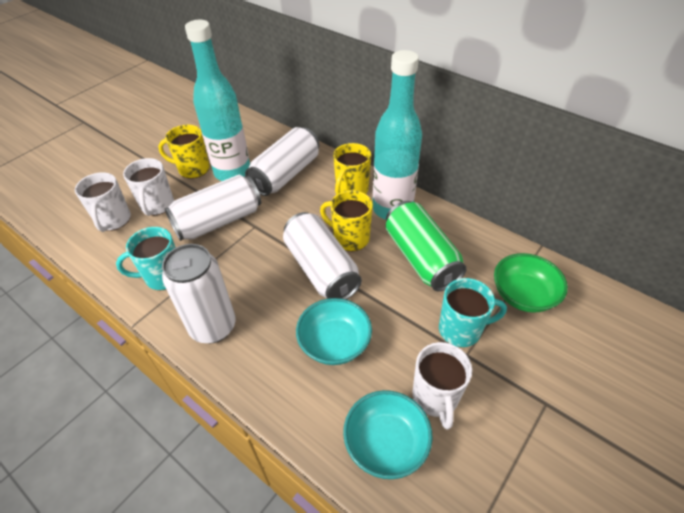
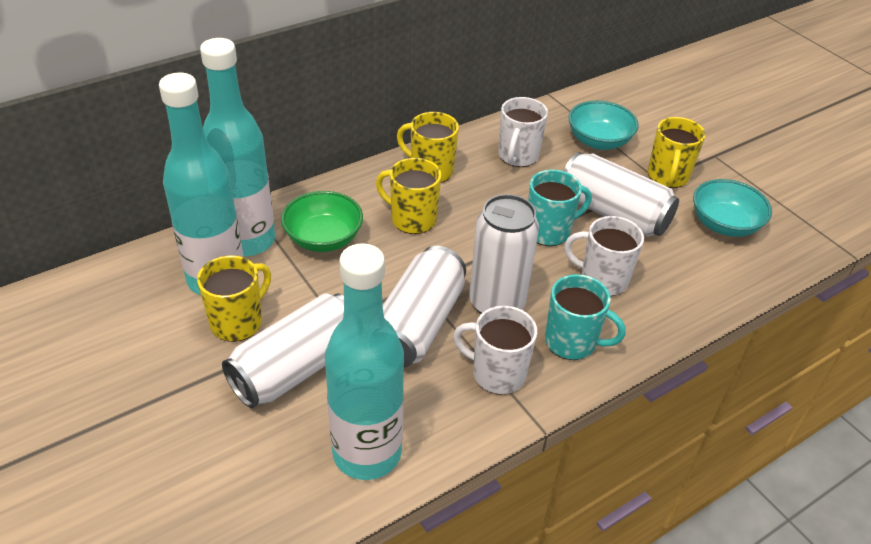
green can: 1 -> 0
turquoise bottle: 2 -> 3
yellow mug: 3 -> 4

